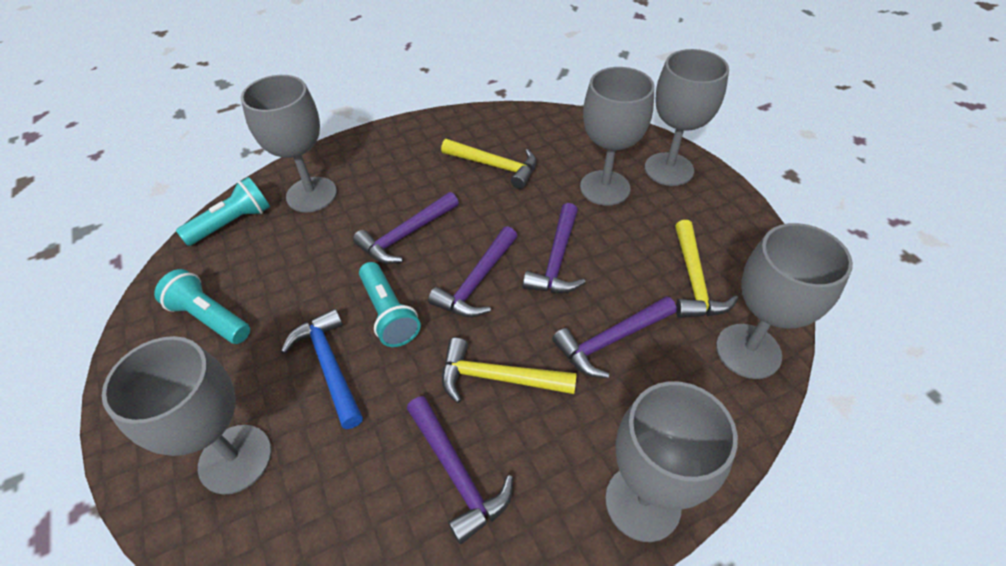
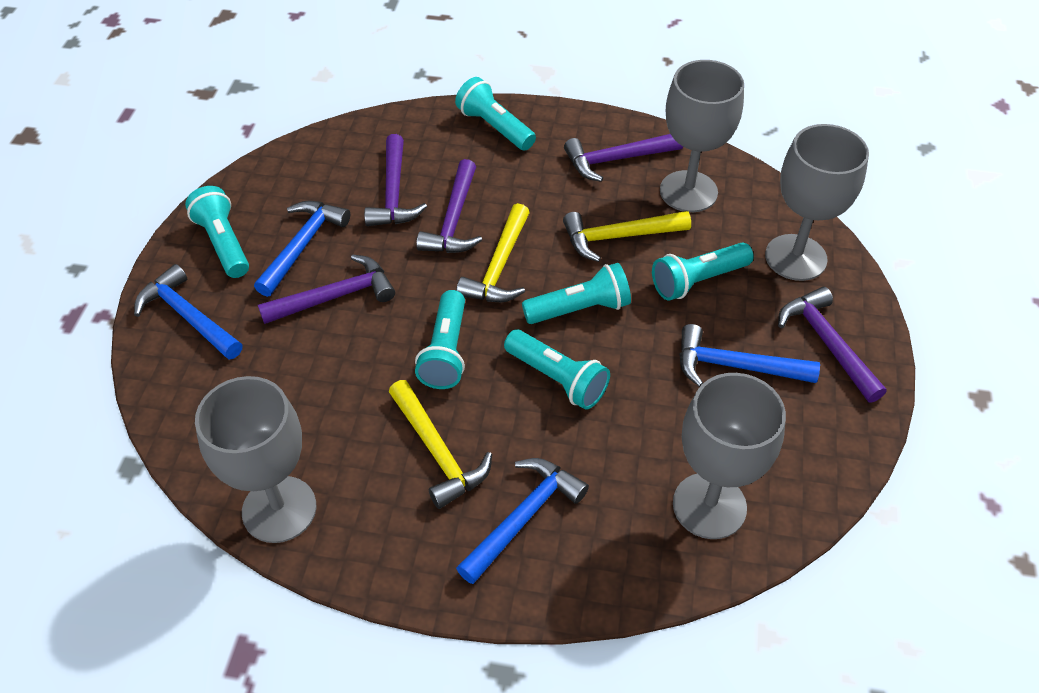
blue hammer: 1 -> 4
grey goblet: 6 -> 4
turquoise flashlight: 3 -> 6

